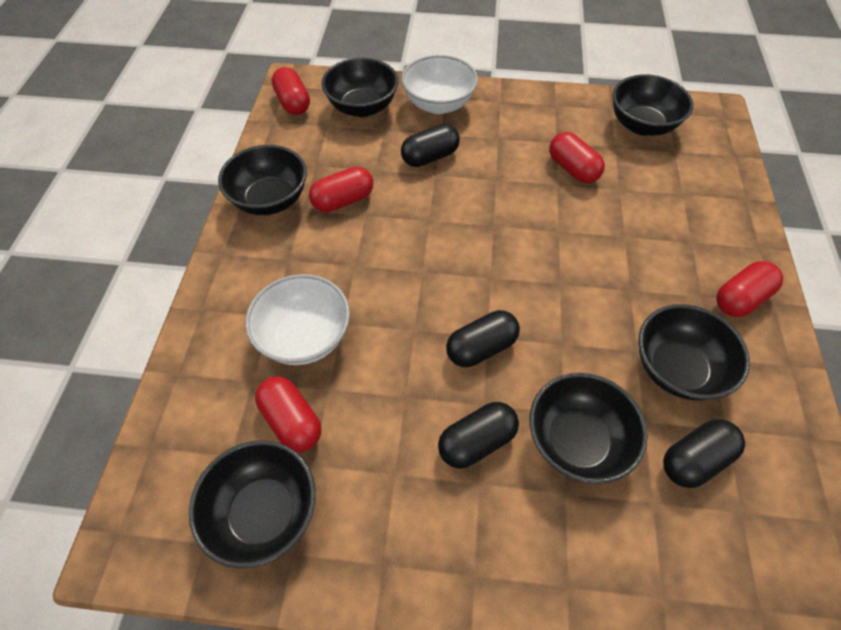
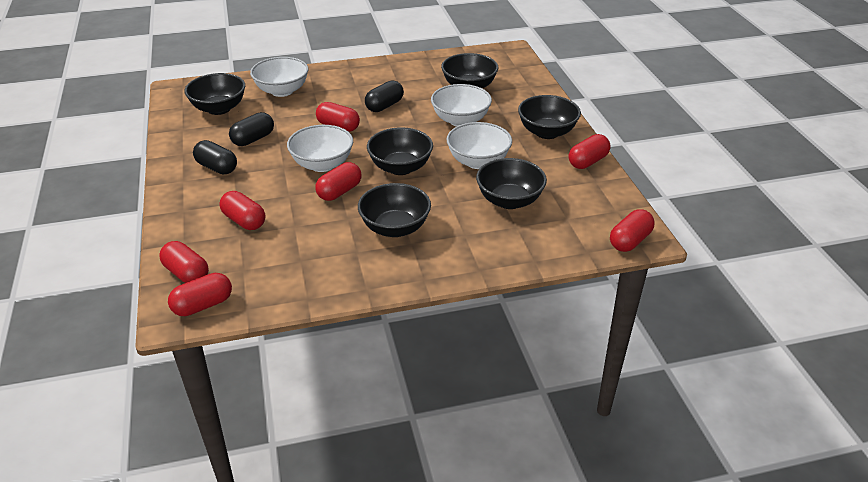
black capsule: 4 -> 3
red capsule: 5 -> 7
white bowl: 2 -> 4

